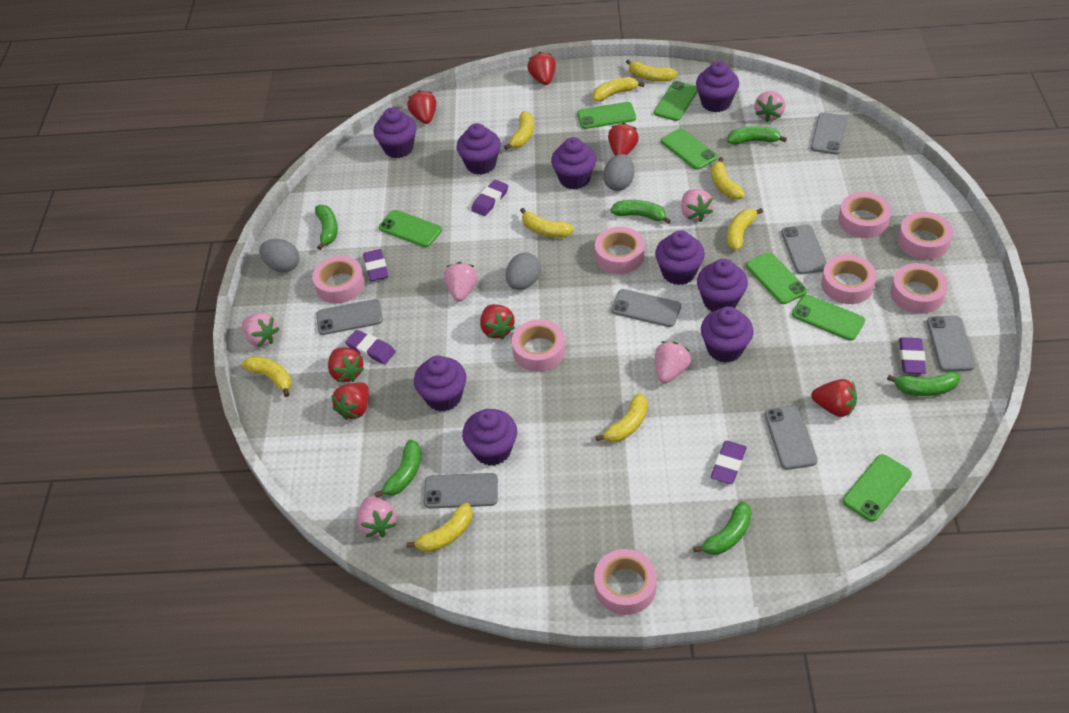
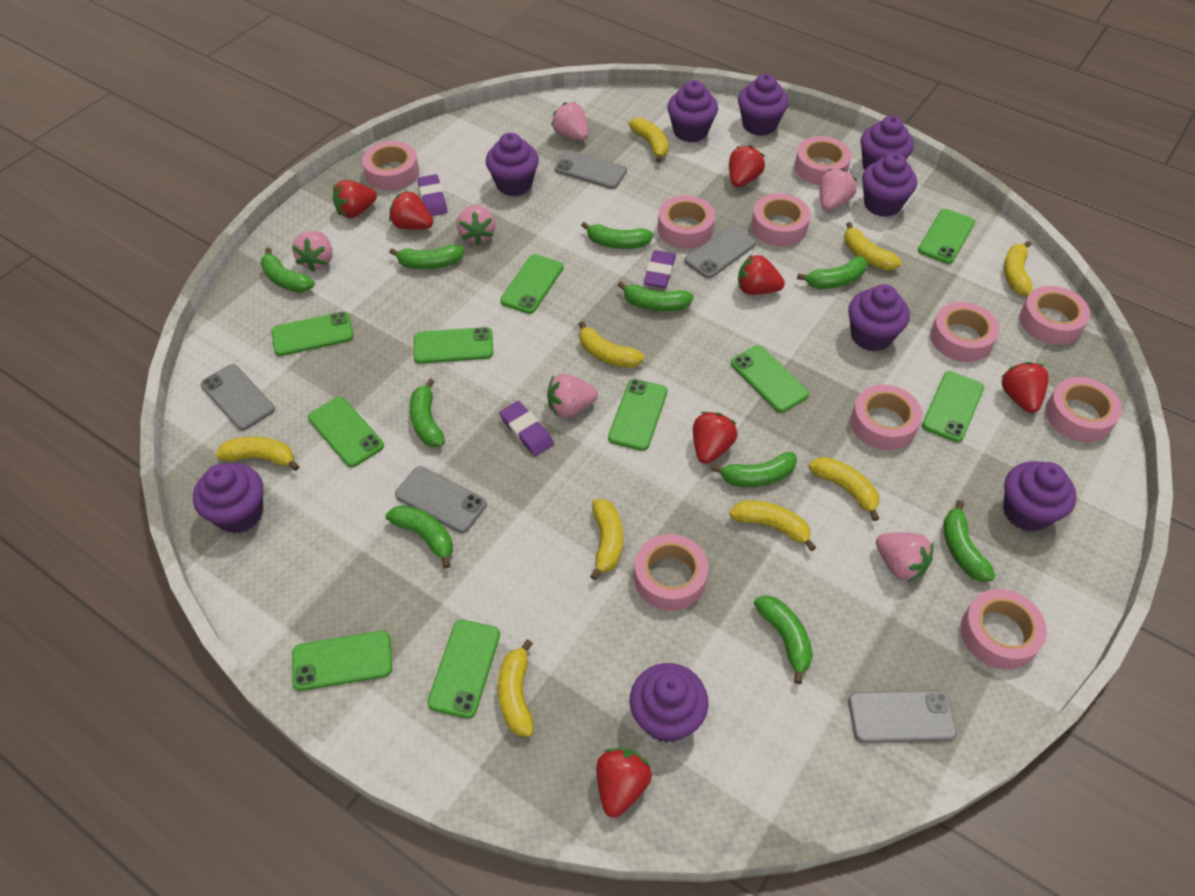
green banana: 6 -> 10
green phone: 7 -> 10
grey egg: 3 -> 0
grey phone: 7 -> 5
pink tape: 8 -> 10
purple eraser: 5 -> 3

